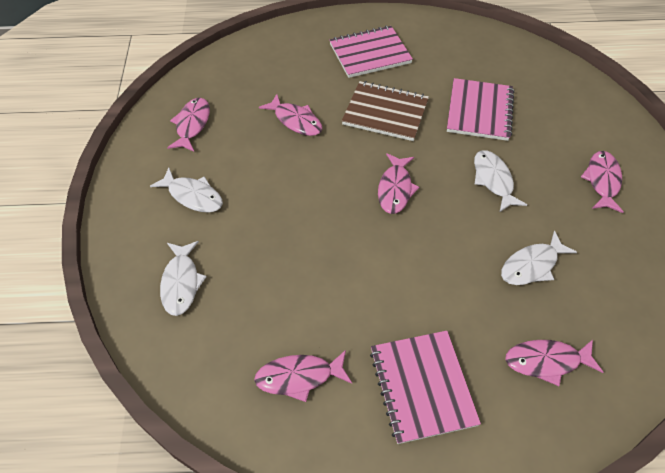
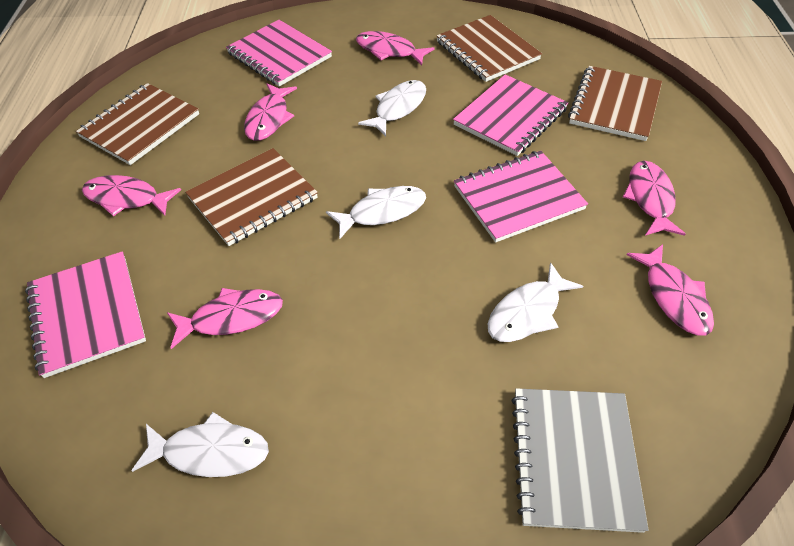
brown notebook: 1 -> 4
grey notebook: 0 -> 1
pink notebook: 3 -> 4

